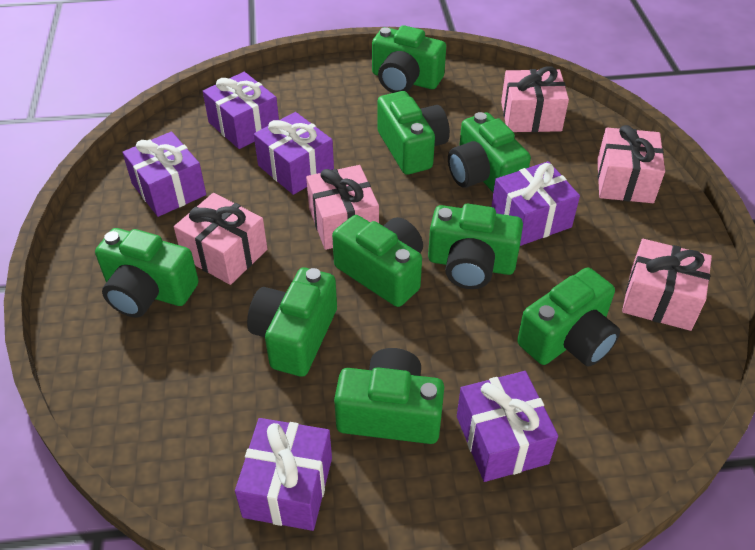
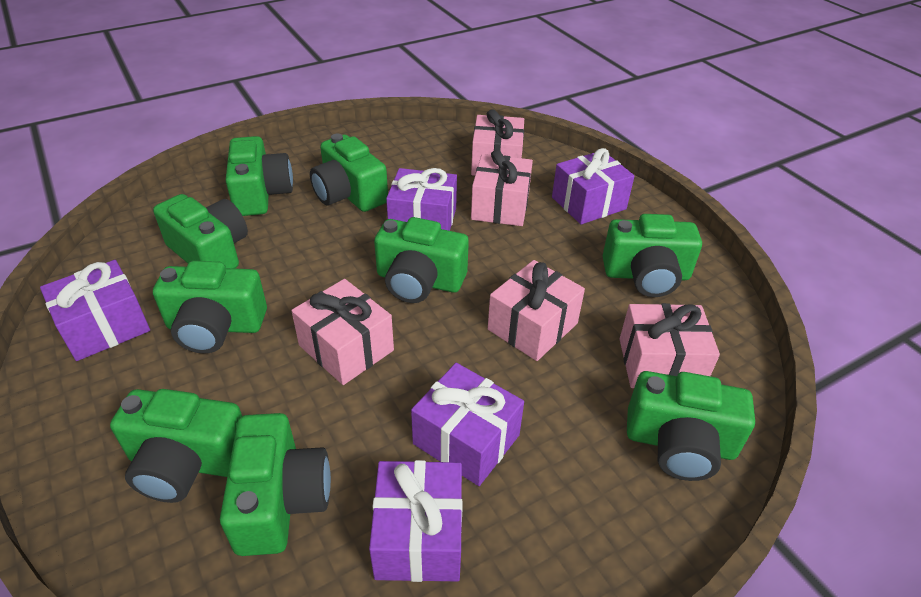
purple gift: 6 -> 5

